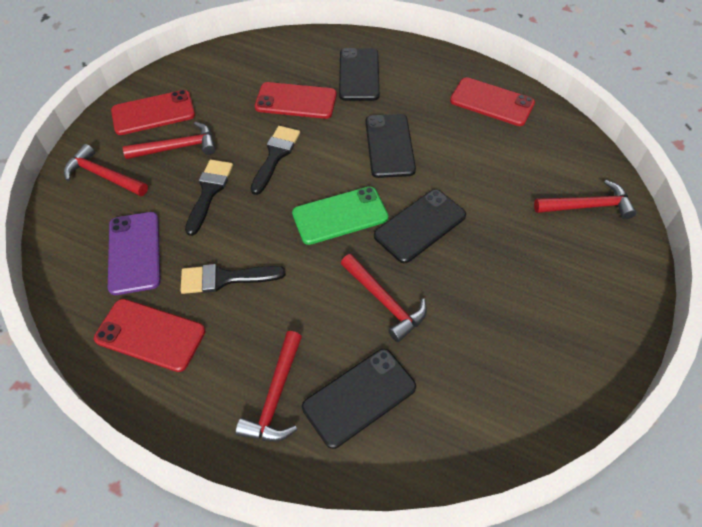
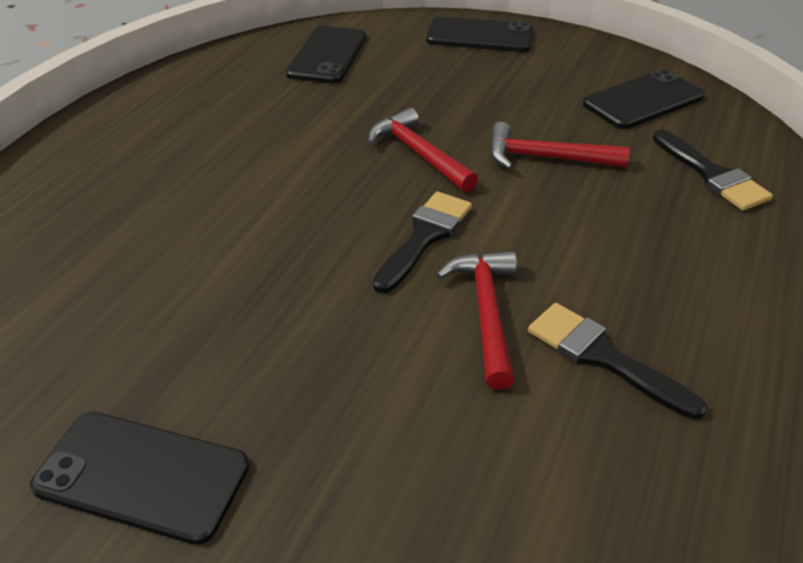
green phone: 1 -> 0
purple phone: 1 -> 0
red hammer: 5 -> 3
red phone: 4 -> 0

